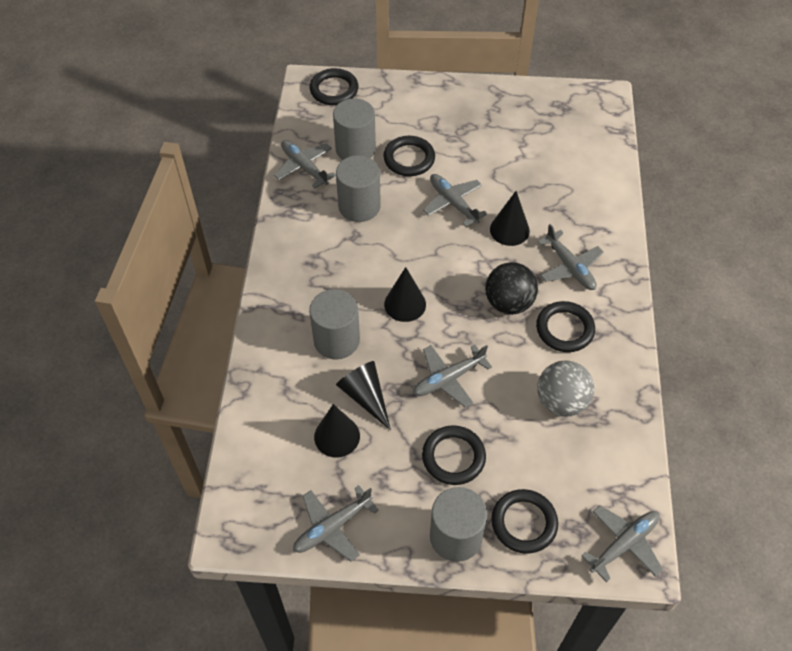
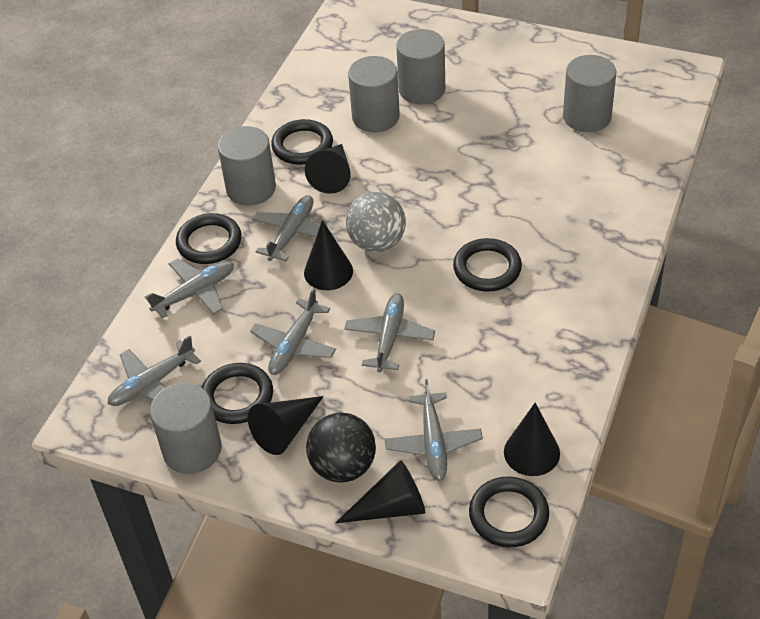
black cone: 4 -> 5
grey cylinder: 4 -> 5

